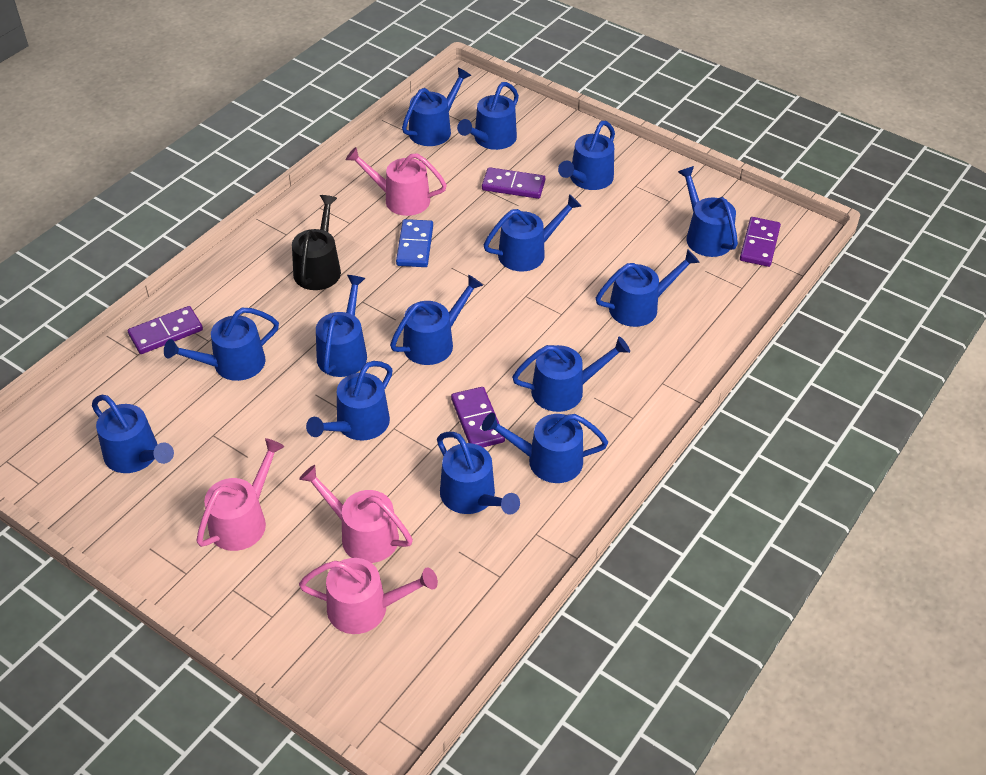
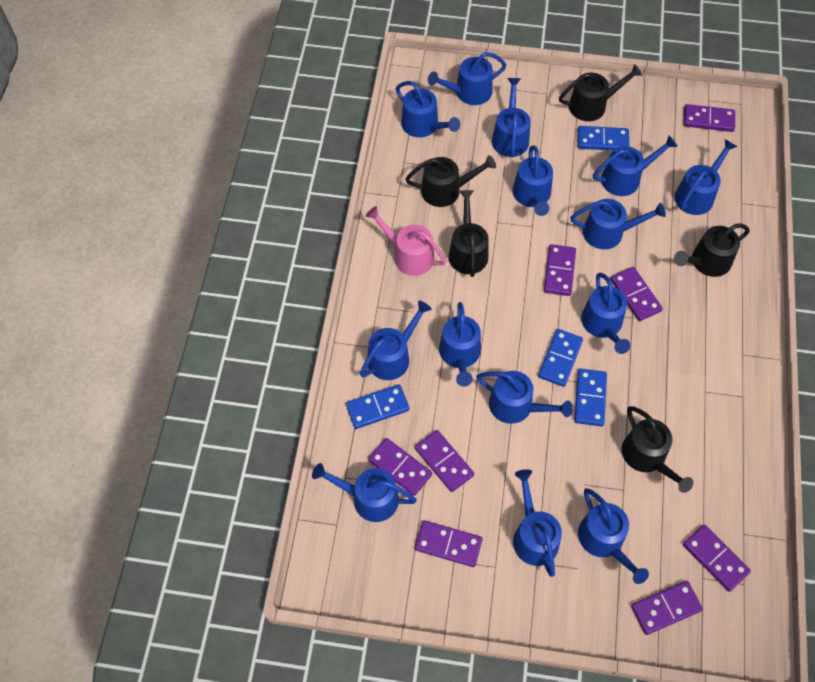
black watering can: 1 -> 5
blue domino: 1 -> 4
pink watering can: 4 -> 1
purple domino: 4 -> 8

